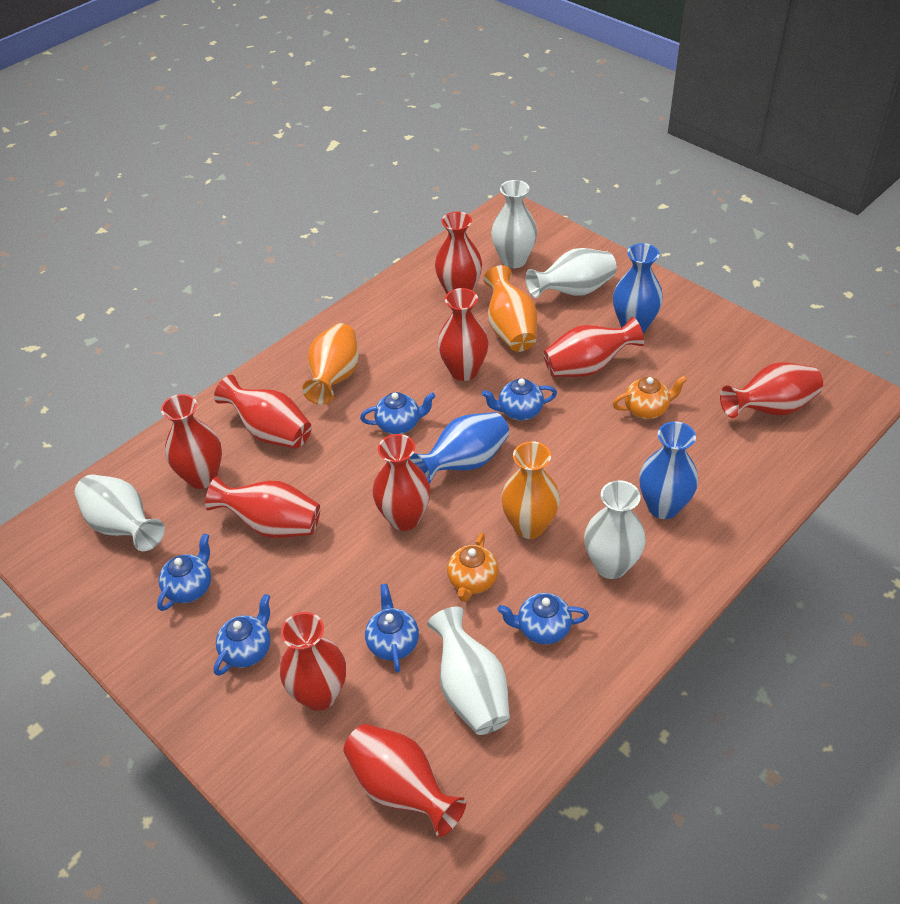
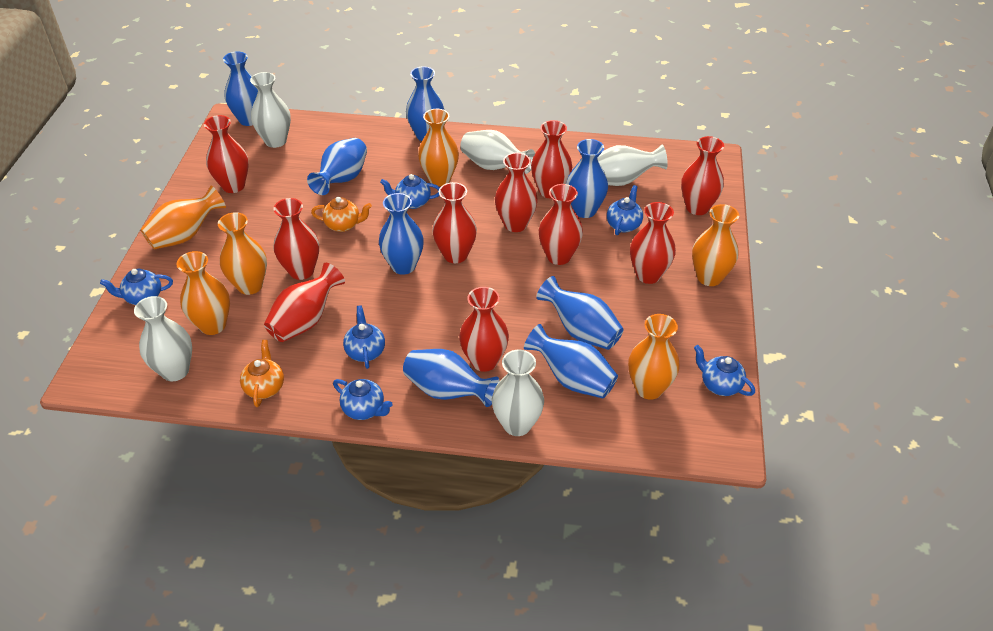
blue vase: 3 -> 8
orange vase: 3 -> 6

